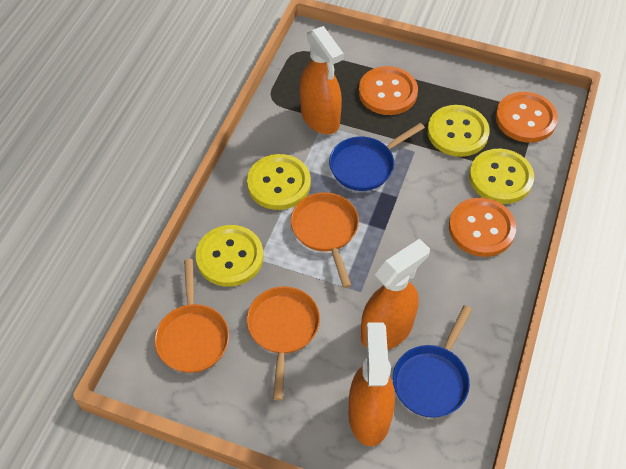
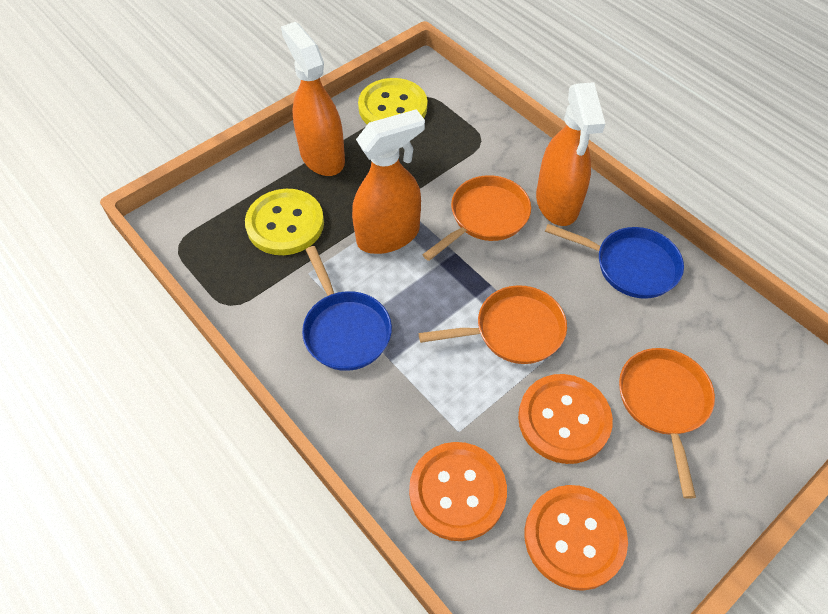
yellow button: 4 -> 2

